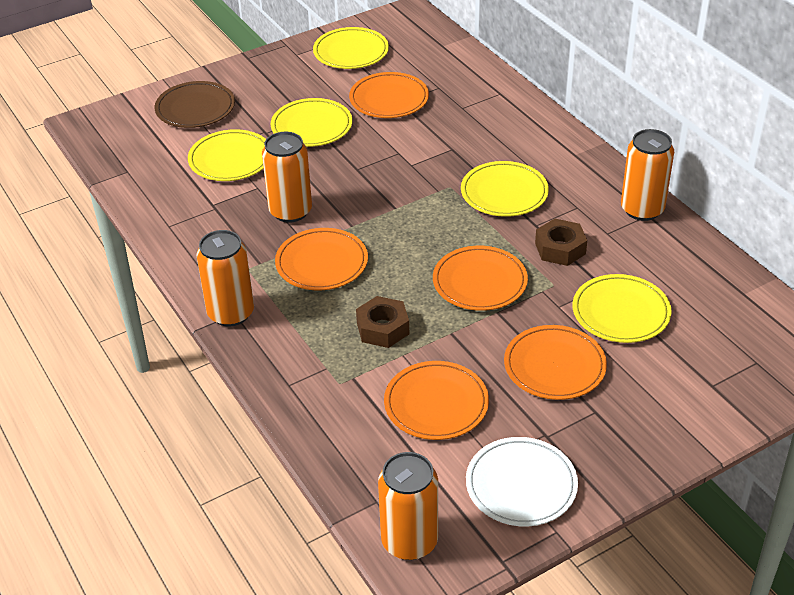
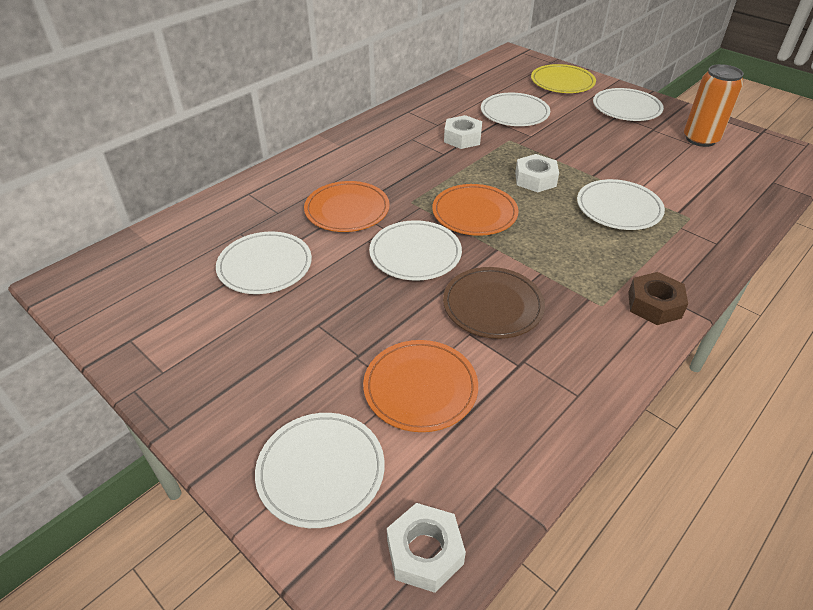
brown nut: 2 -> 1
orange can: 4 -> 1
orange plate: 5 -> 3
white nut: 0 -> 3
white plate: 1 -> 6
yellow plate: 5 -> 1

